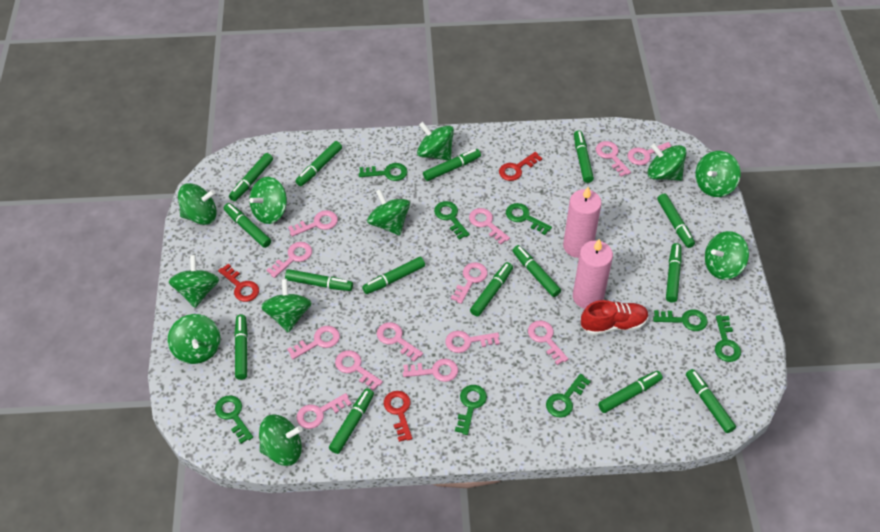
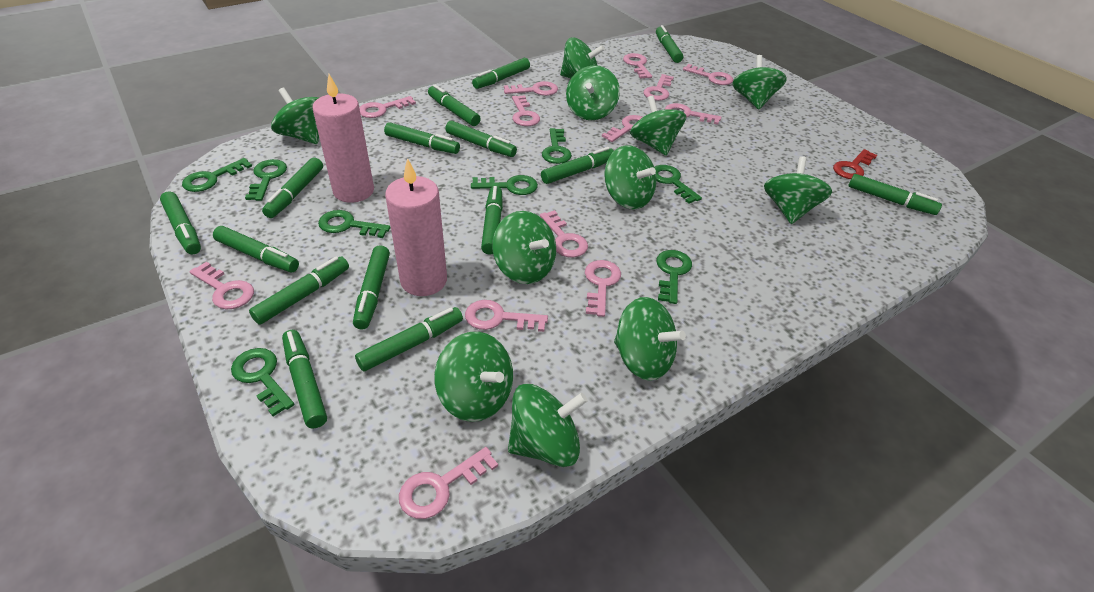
red key: 3 -> 1
red shoe: 1 -> 0

